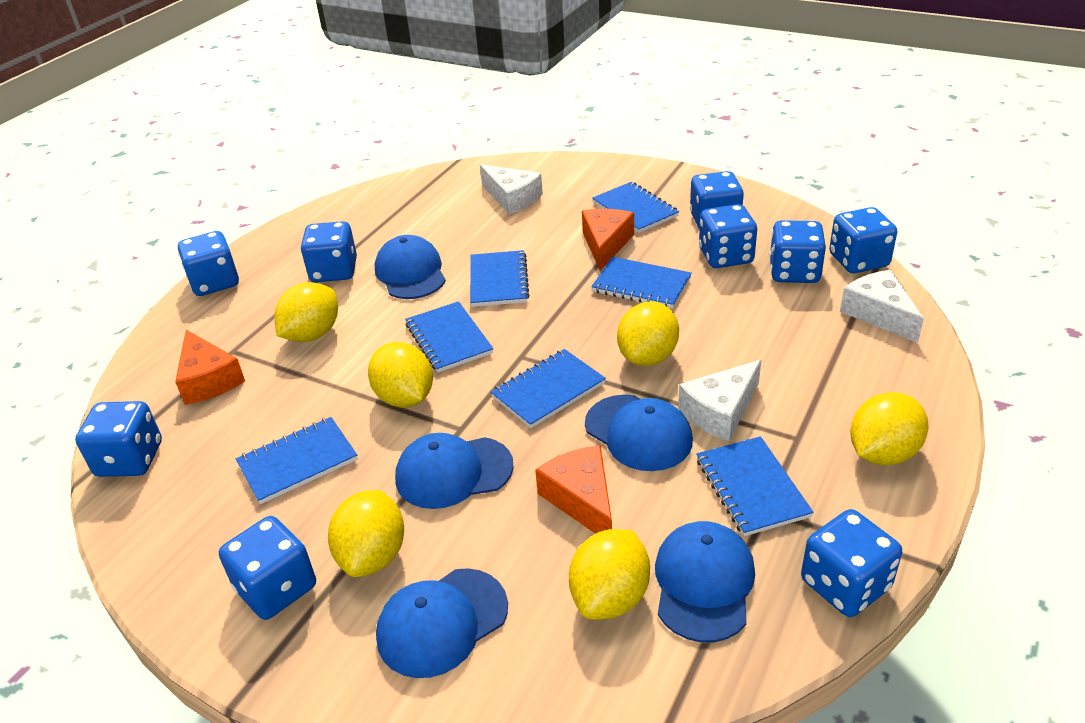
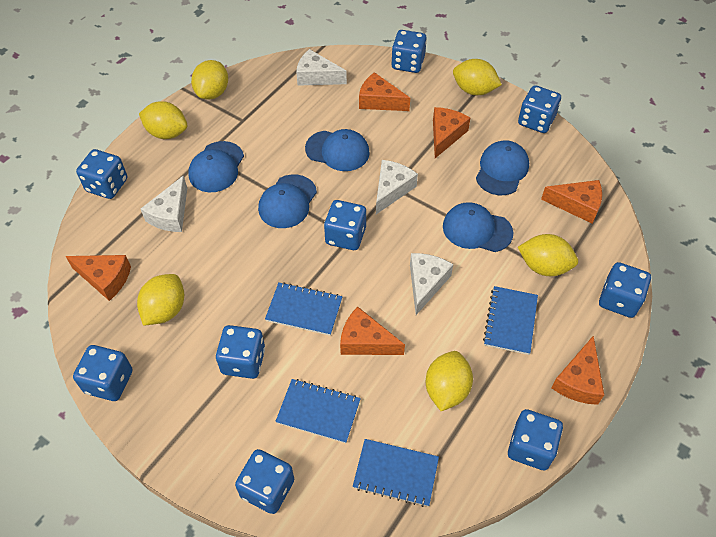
blue notebook: 7 -> 4
orange cheese: 3 -> 6
white cheese: 3 -> 4

